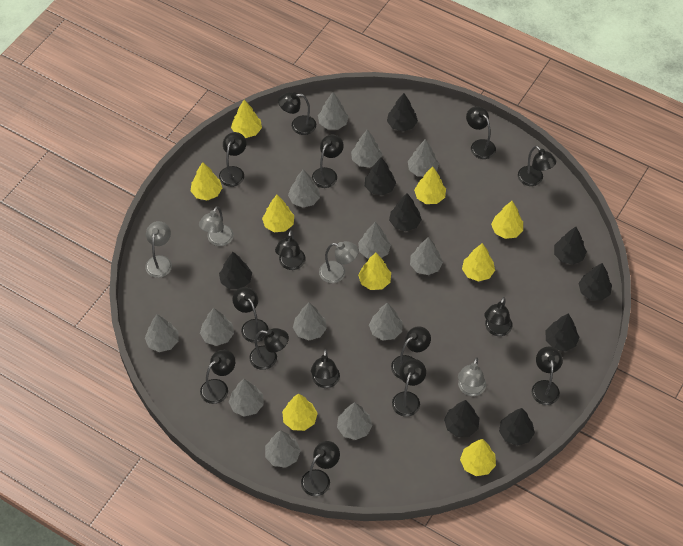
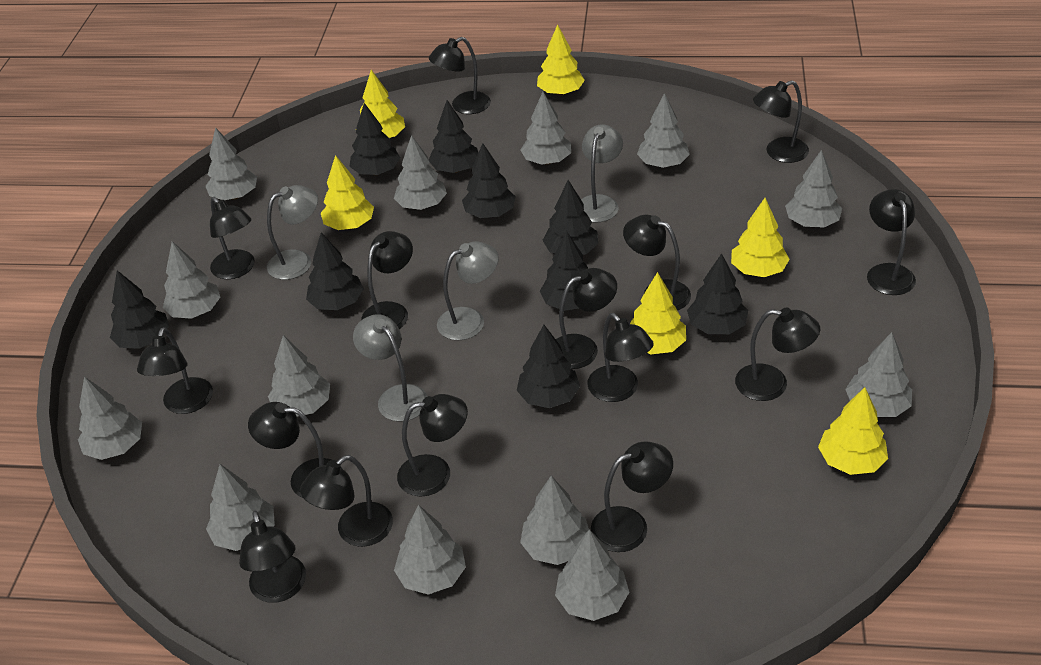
yellow tree: 9 -> 6

